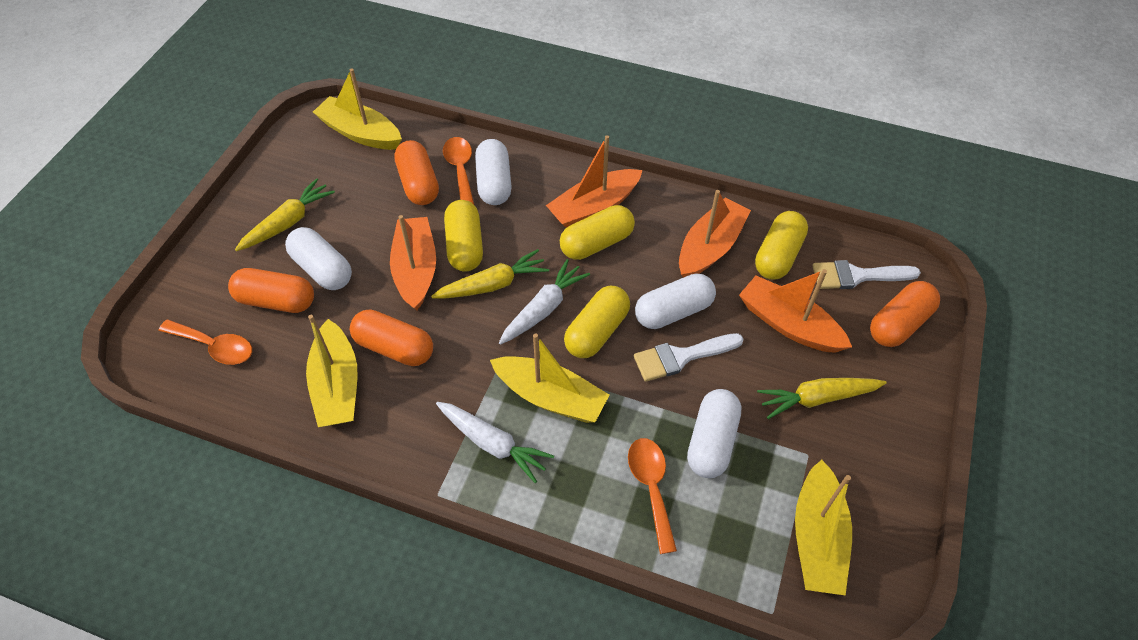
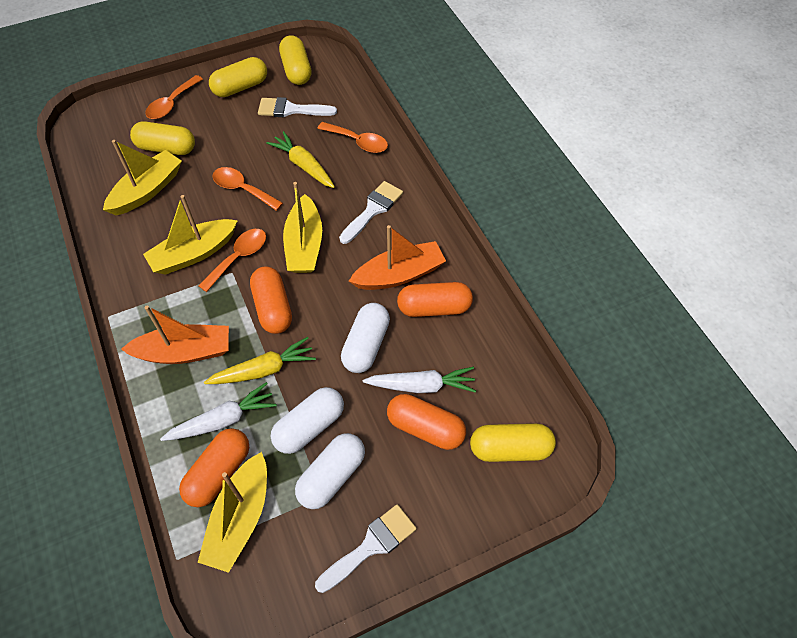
orange boat: 4 -> 2
orange spoon: 3 -> 4
white brush: 2 -> 3
white capsule: 4 -> 3
yellow carrot: 3 -> 2

